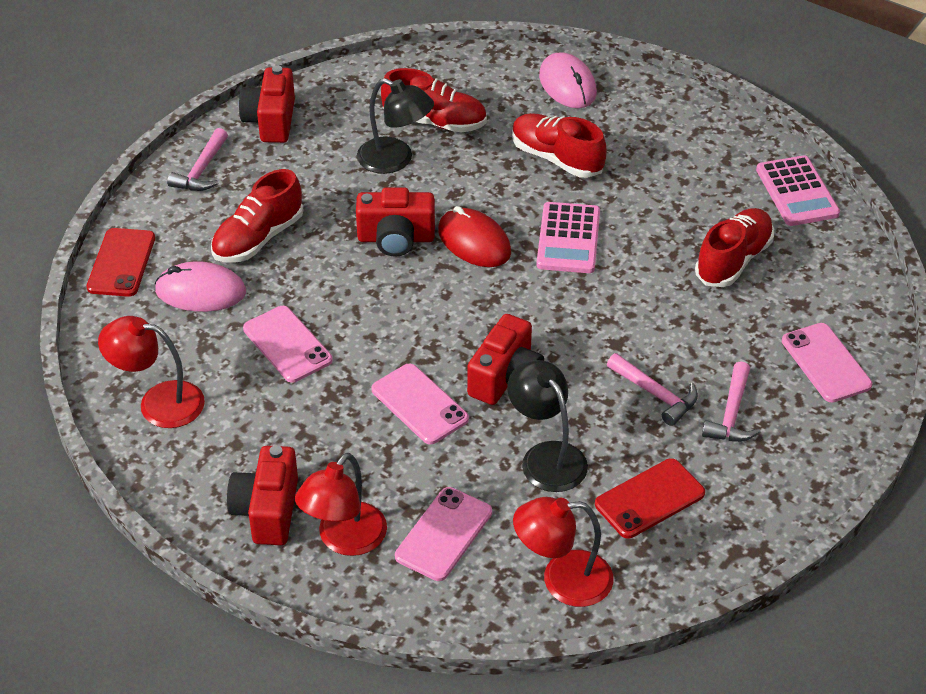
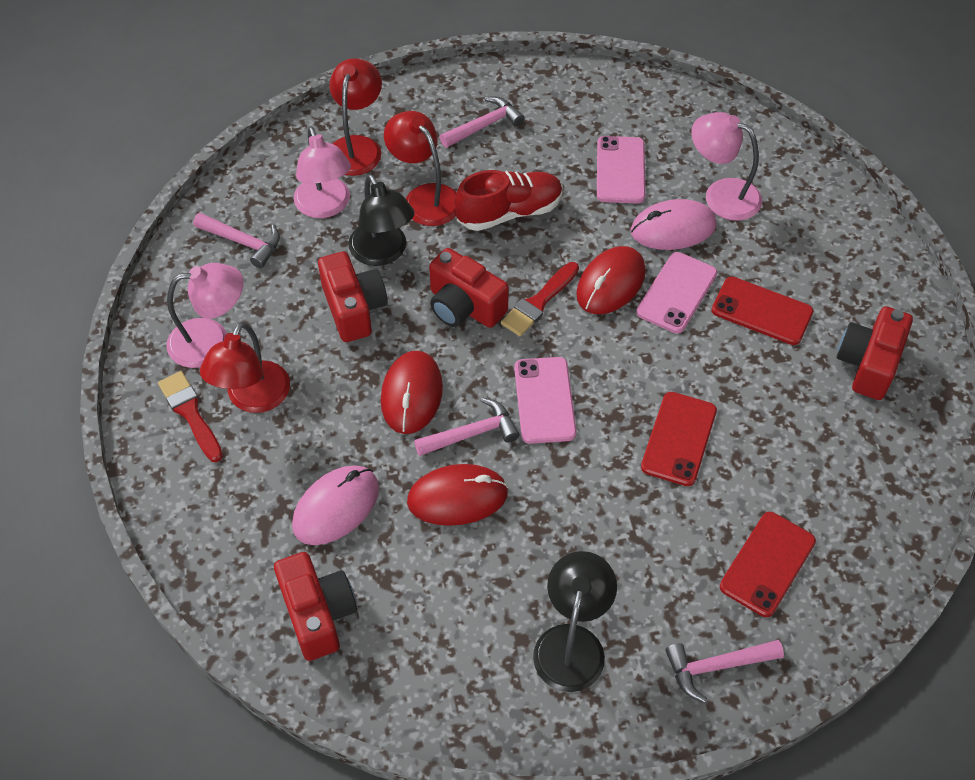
pink calculator: 2 -> 0
pink hammer: 3 -> 4
pink lamp: 0 -> 3
pink phone: 4 -> 3
red brush: 0 -> 2
red mouse: 1 -> 3
red phone: 2 -> 3
red shoe: 4 -> 1

